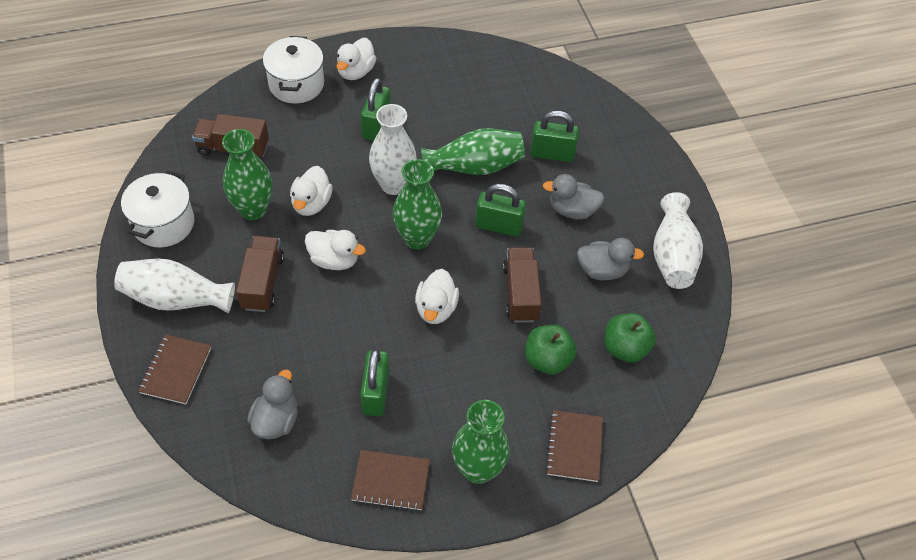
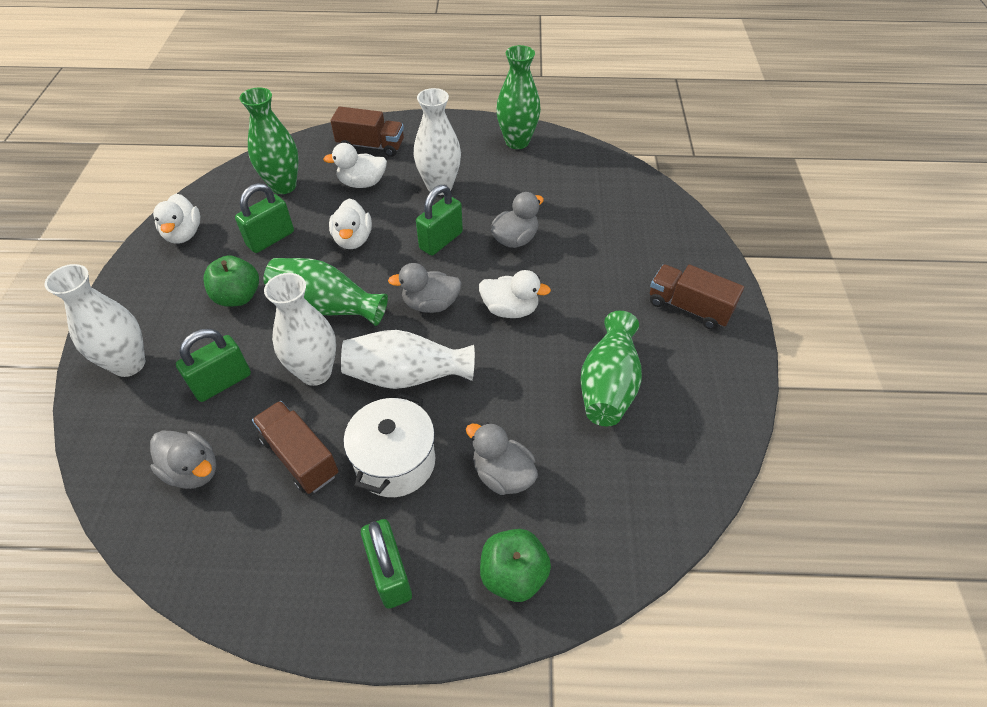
brown notebook: 3 -> 0
grey duck: 3 -> 4
white pot: 2 -> 1
white vase: 3 -> 4

